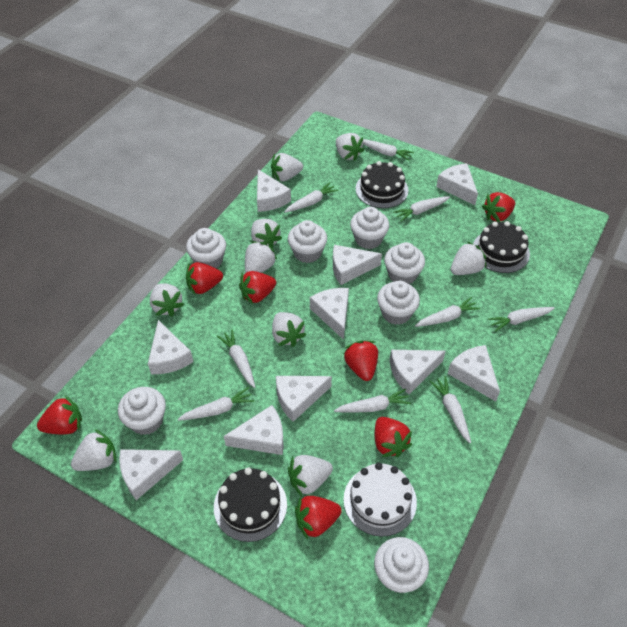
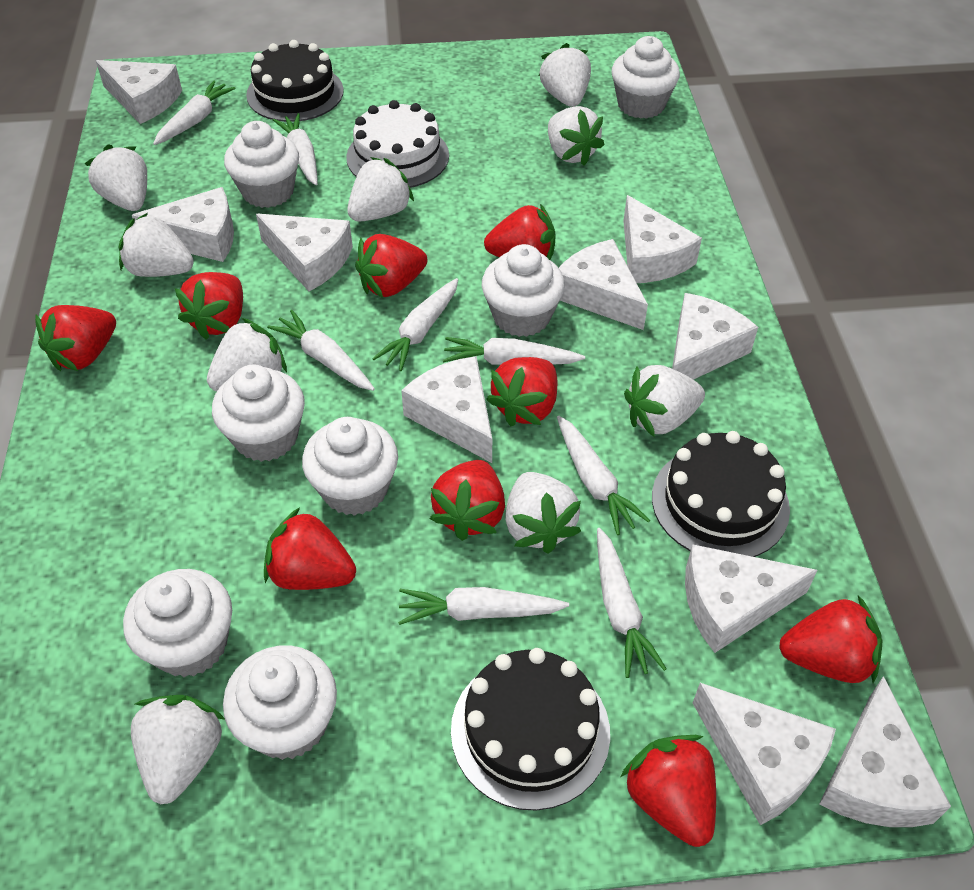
red strawberry: 7 -> 9
white carrot: 9 -> 8

